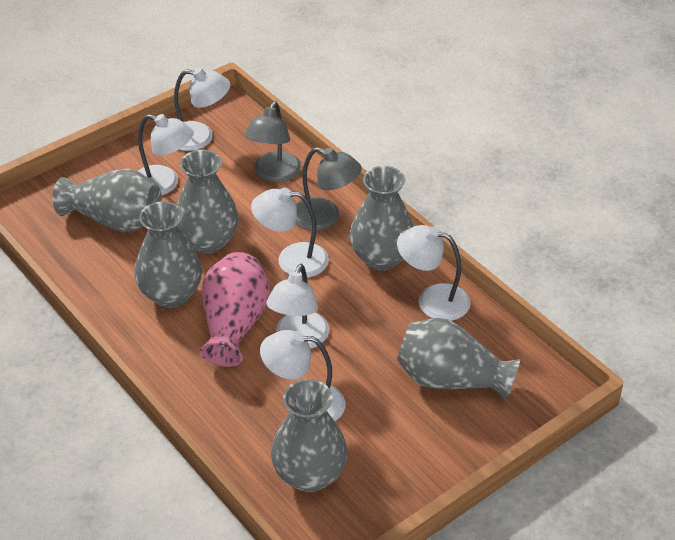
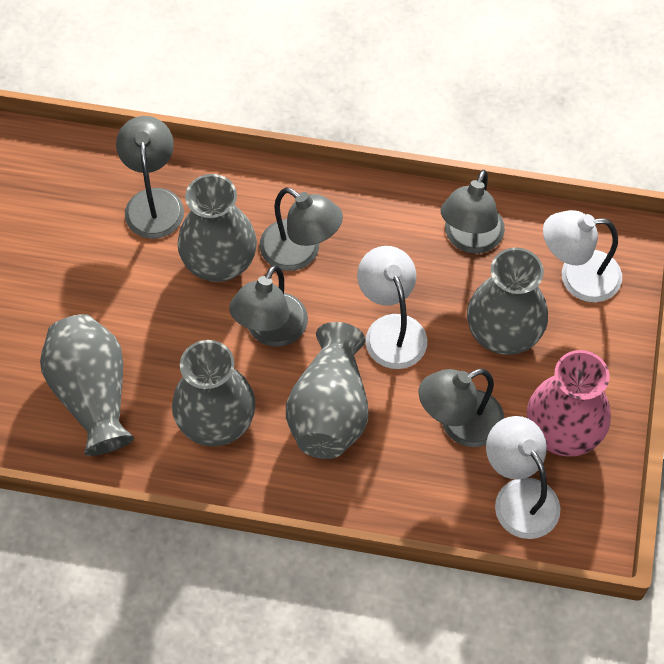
grey lamp: 2 -> 5
grey vase: 6 -> 5
white lamp: 6 -> 3

